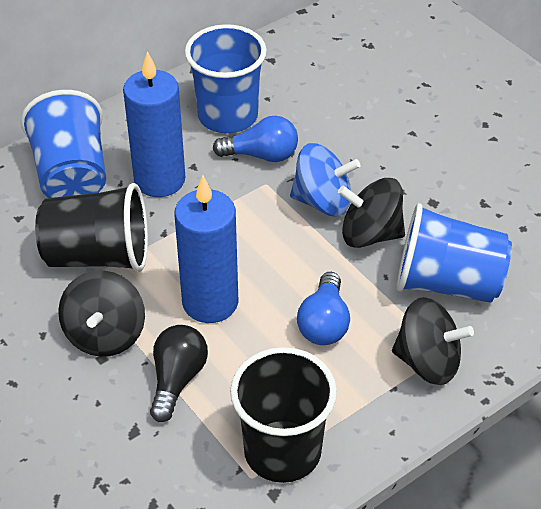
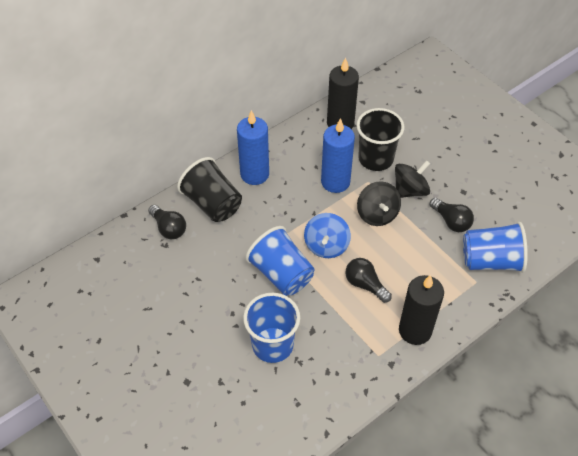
black candle: 0 -> 2
black light bulb: 1 -> 3
black spinning top: 3 -> 2
blue light bulb: 2 -> 0

